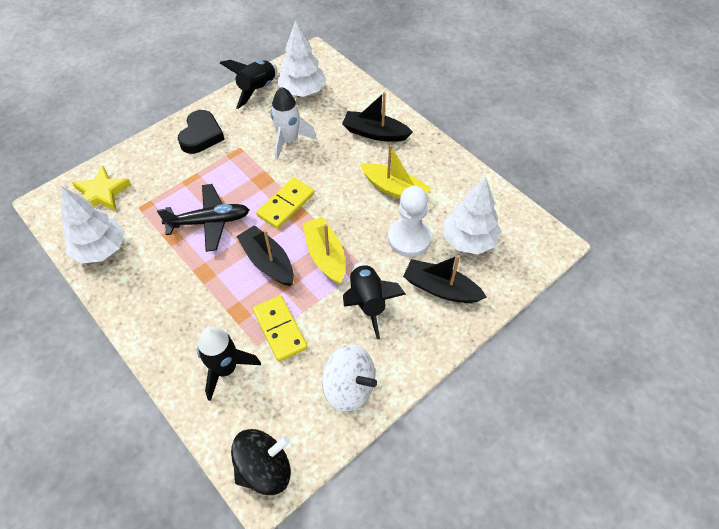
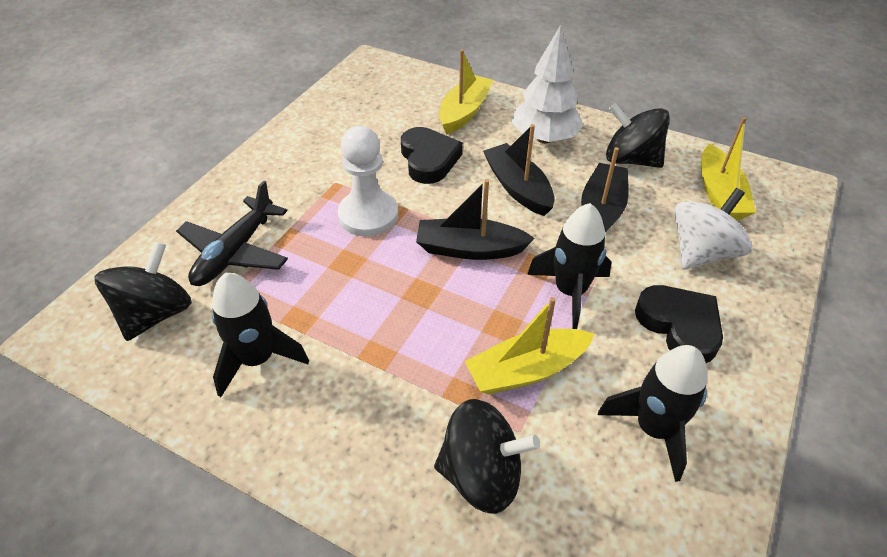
black heart: 1 -> 2
black spinning top: 1 -> 3
white rocket: 1 -> 0
white tree: 3 -> 1
yellow boat: 2 -> 3
yellow domino: 2 -> 0
yellow star: 1 -> 0

